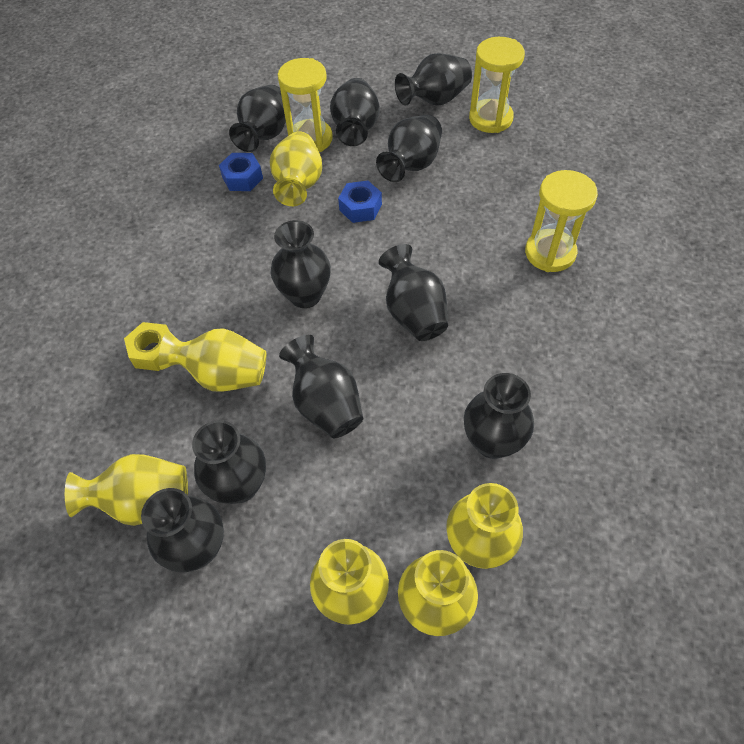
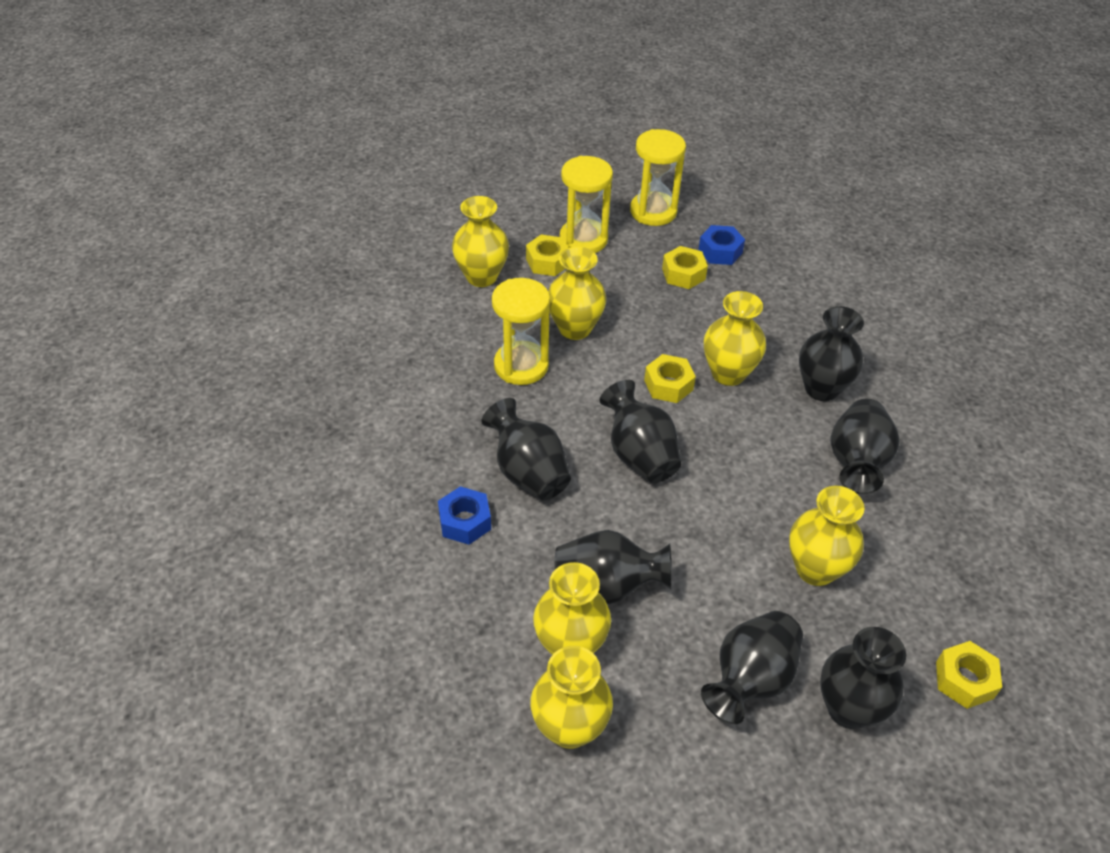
black vase: 10 -> 7
yellow nut: 1 -> 4

